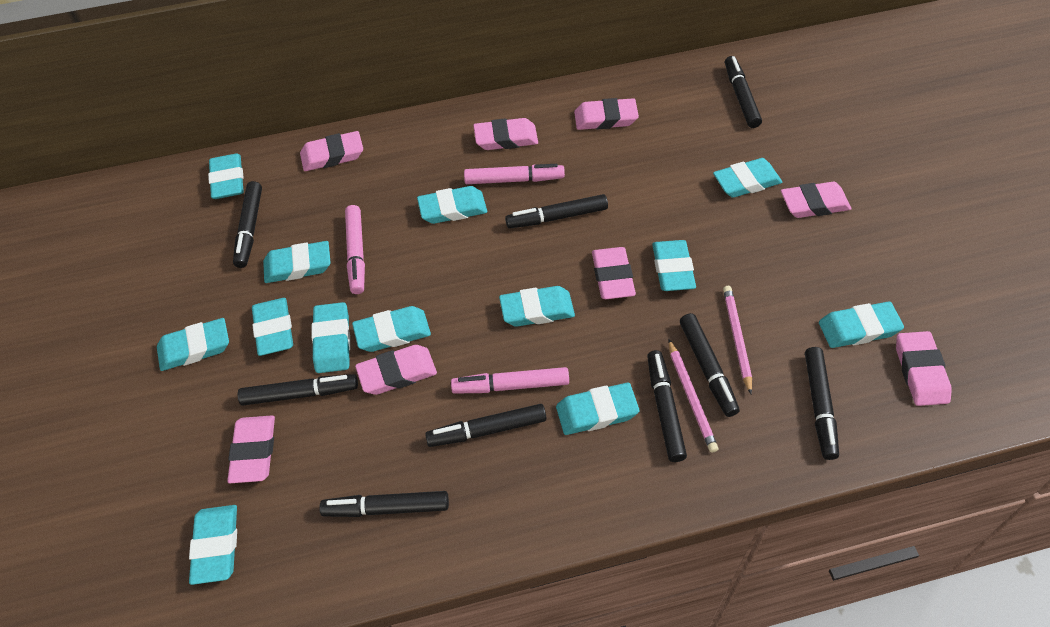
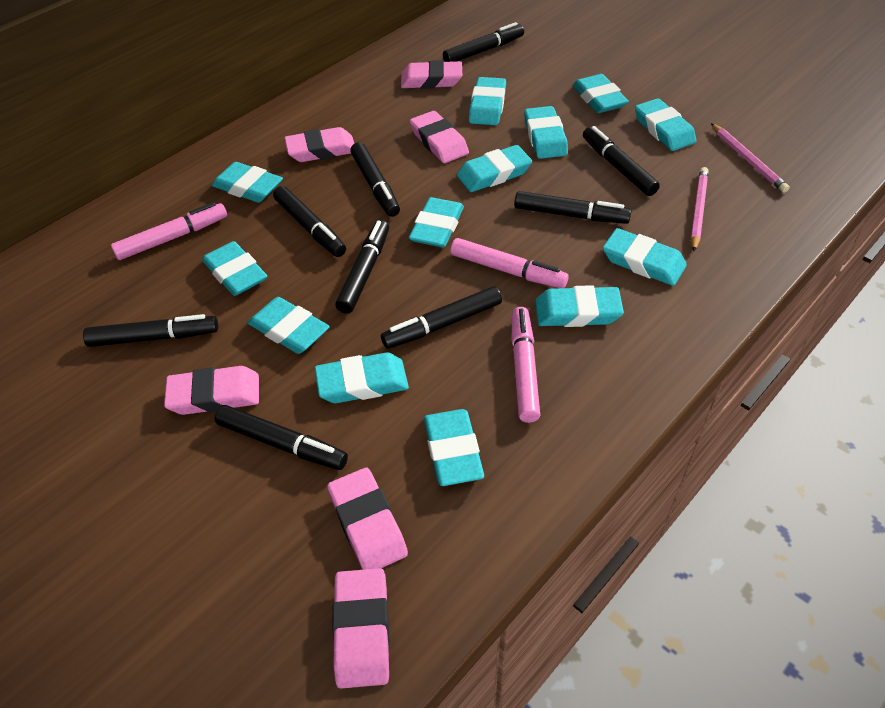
pink eraser: 8 -> 6

